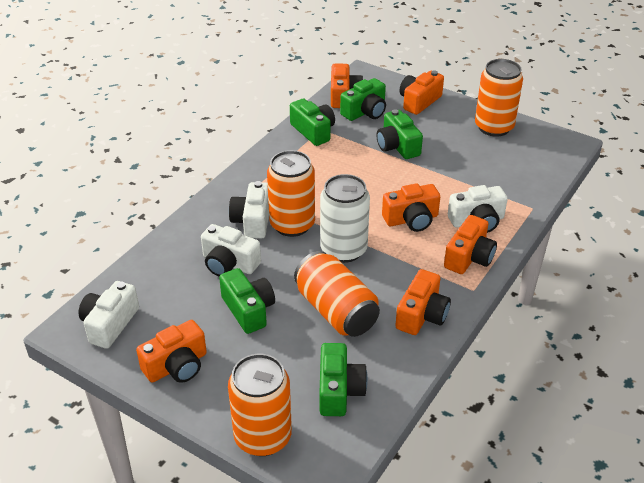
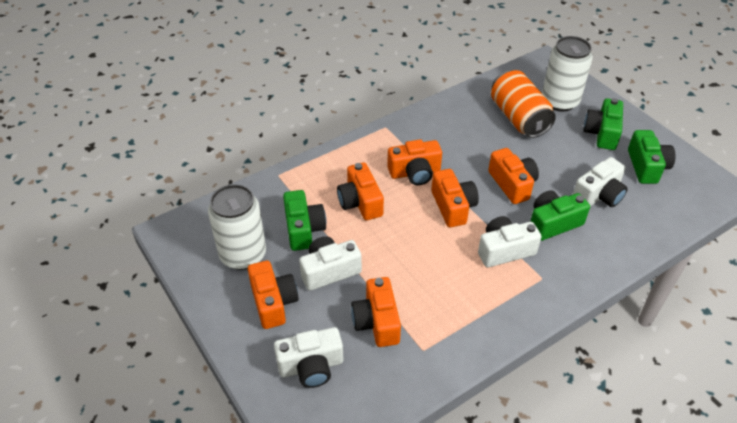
green camera: 5 -> 4
orange can: 4 -> 1
white can: 1 -> 2

